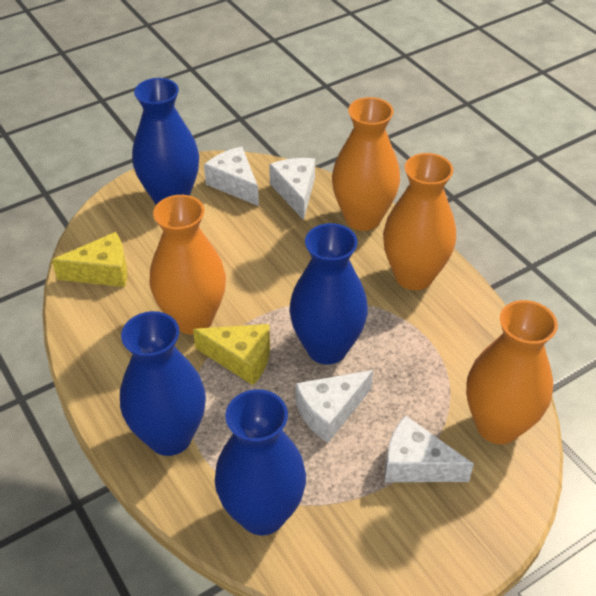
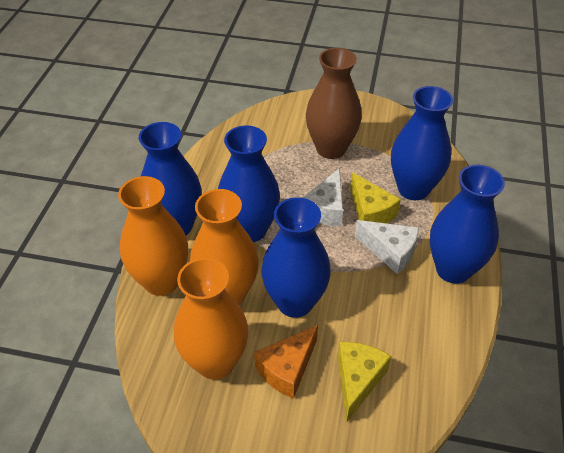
blue vase: 4 -> 5
brown vase: 0 -> 1
orange cheese: 0 -> 1
orange vase: 4 -> 3
white cheese: 4 -> 2

